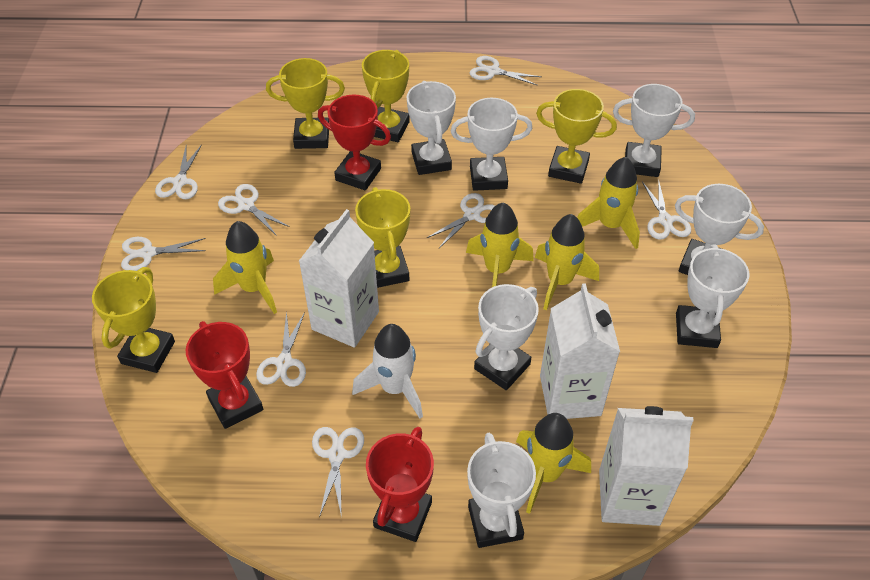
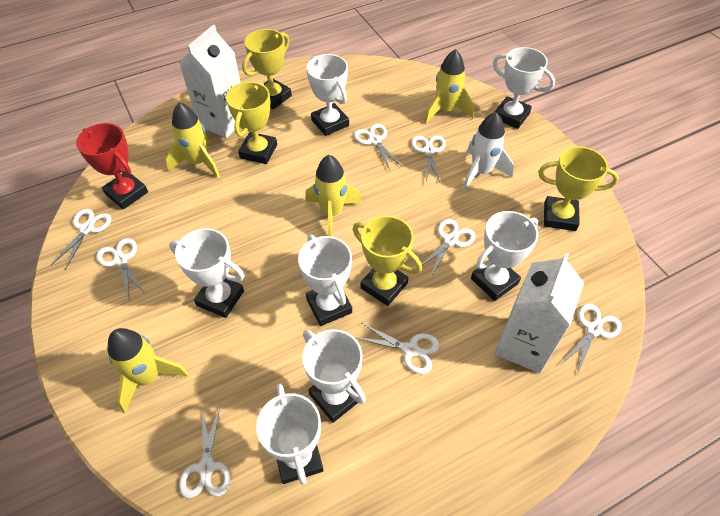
red trophy: 3 -> 1
white carton: 3 -> 2
yellow rocket: 5 -> 4
yellow trophy: 5 -> 4

